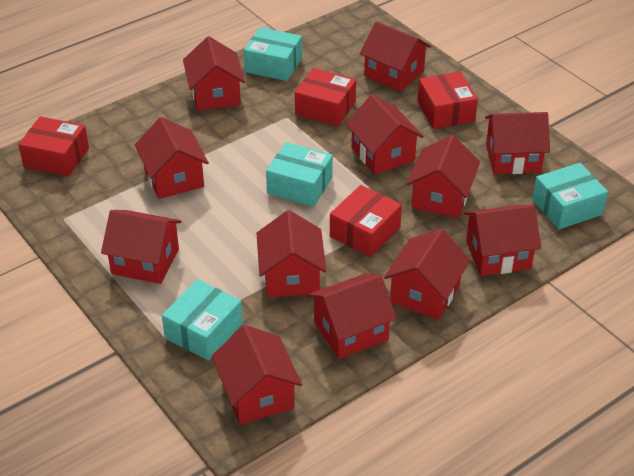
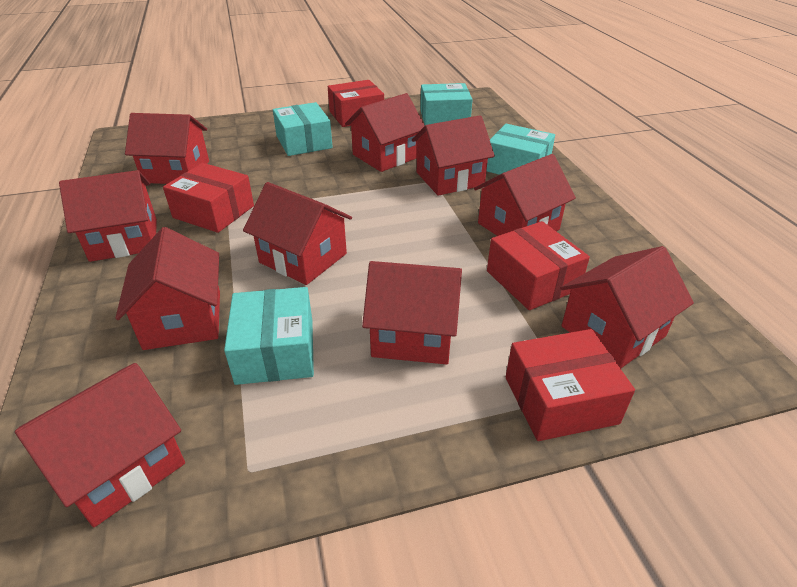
red house: 12 -> 10

